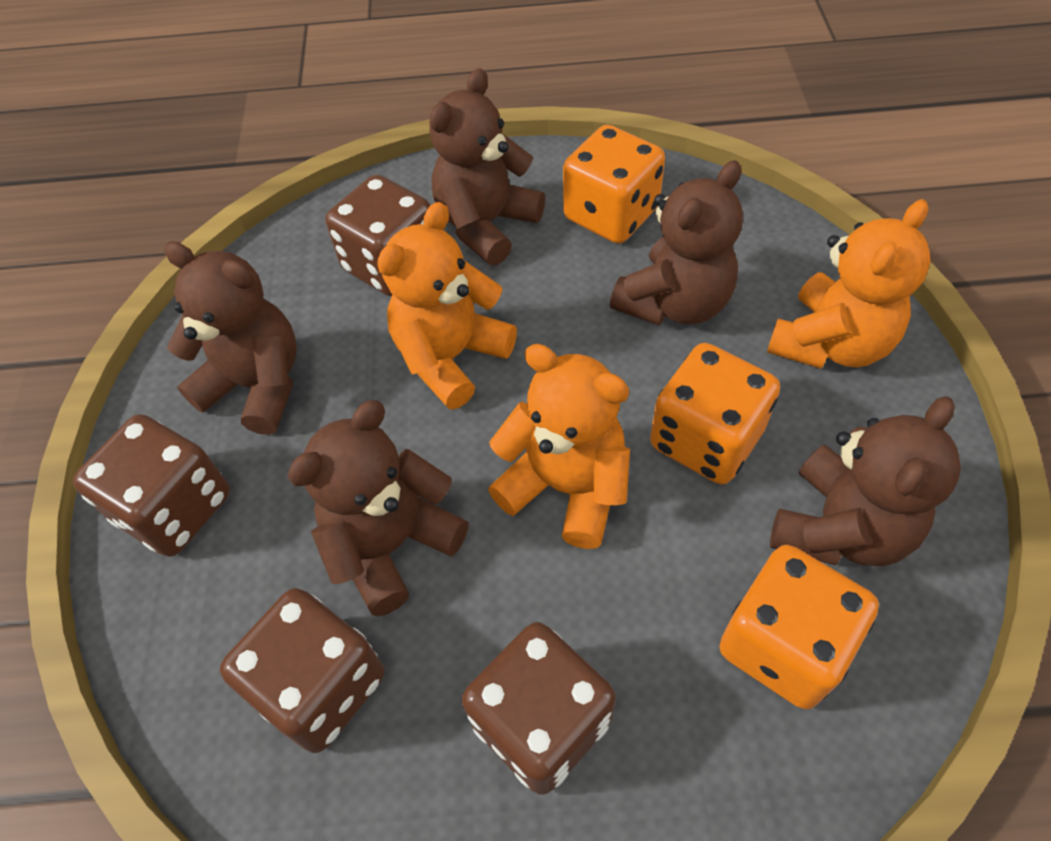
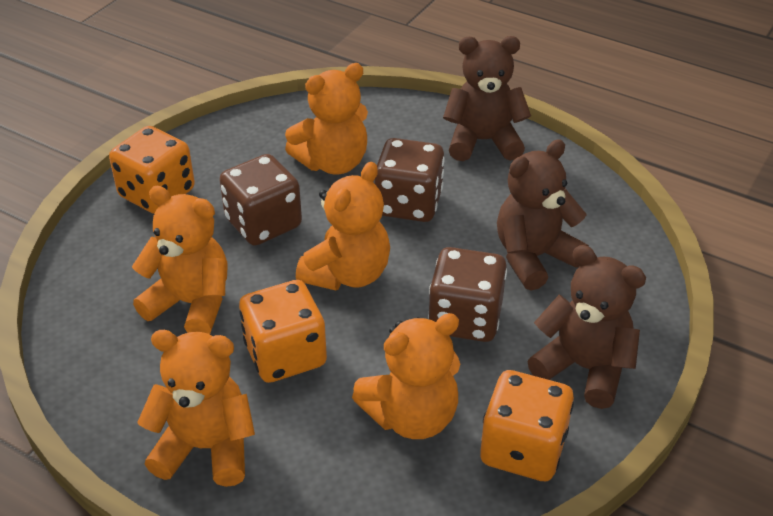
brown dice: 4 -> 3
brown teddy bear: 5 -> 3
orange teddy bear: 3 -> 5

